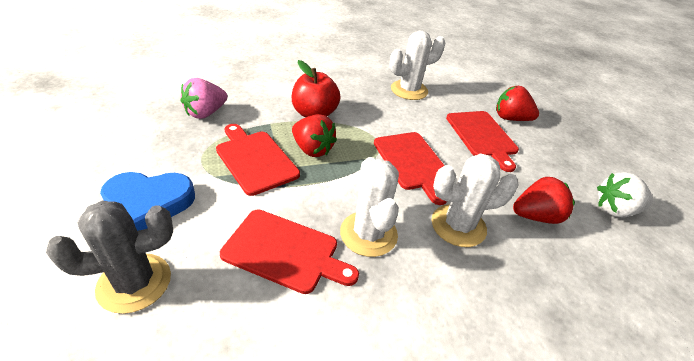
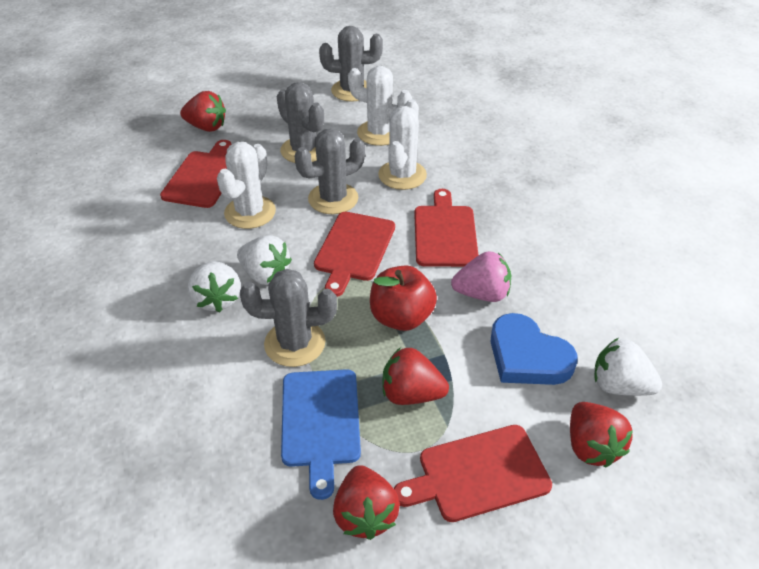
blue cutting board: 0 -> 1
grey cactus: 1 -> 4
red strawberry: 3 -> 4
white strawberry: 1 -> 3

